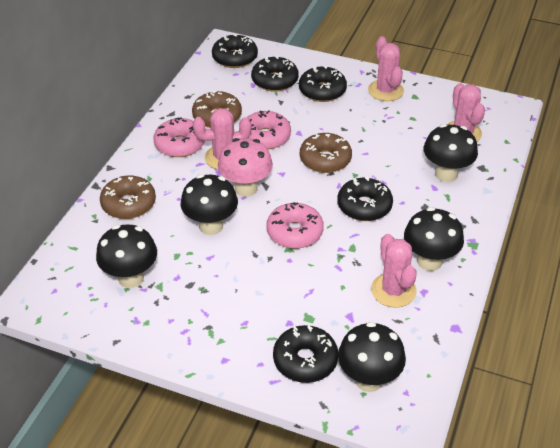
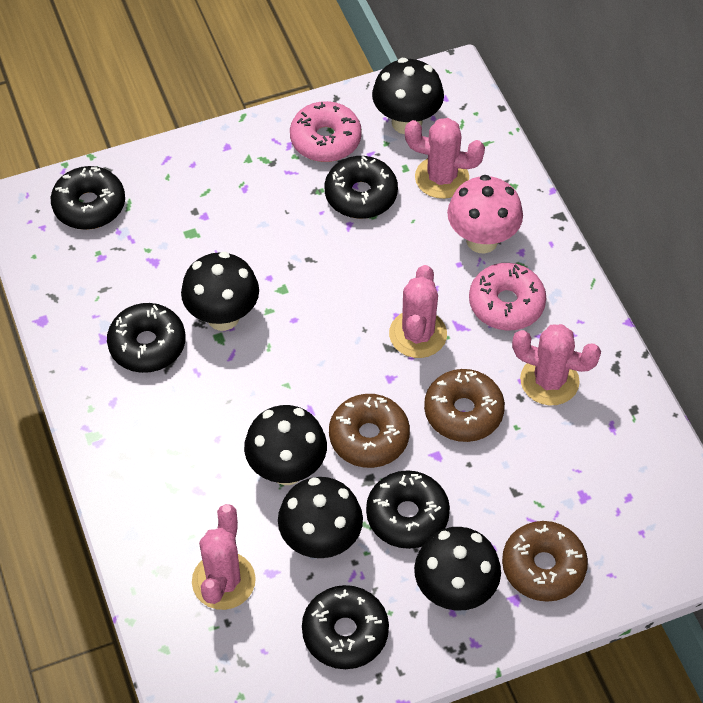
pink donut: 3 -> 2

